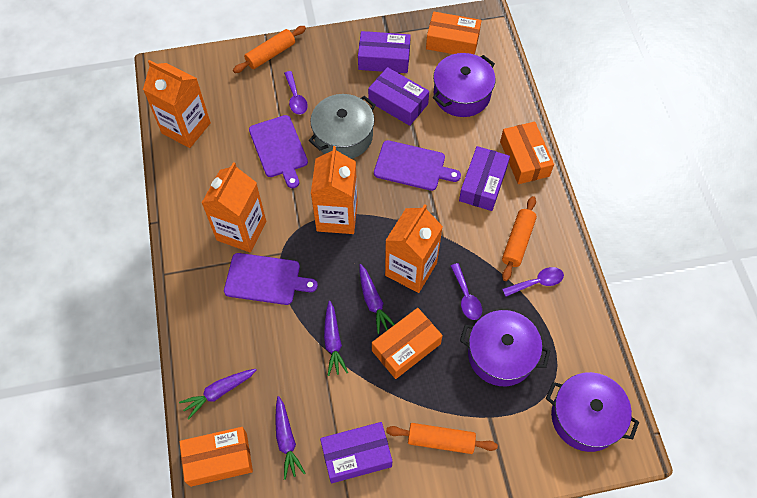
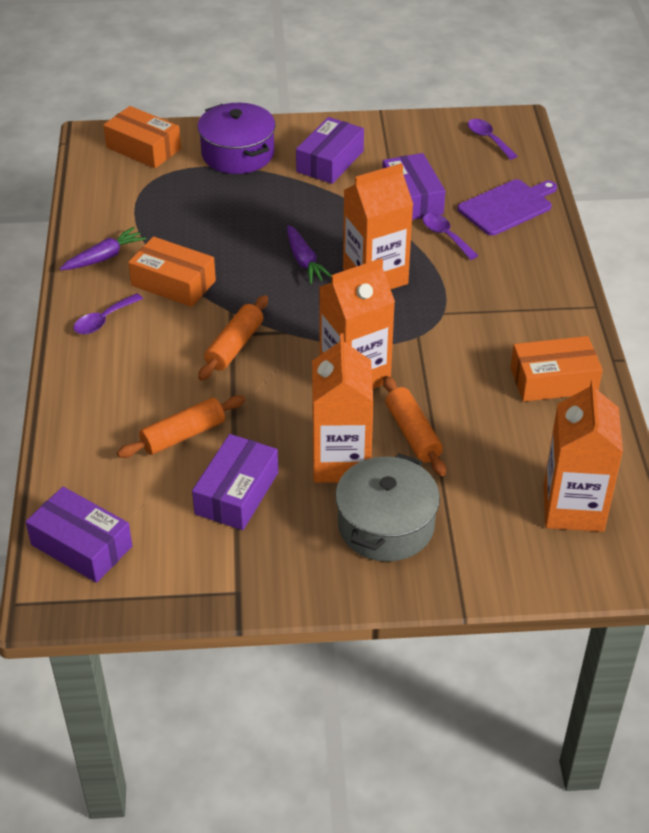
orange box: 4 -> 3
purple carrot: 4 -> 2
purple cutting board: 3 -> 1
purple pot: 3 -> 1

